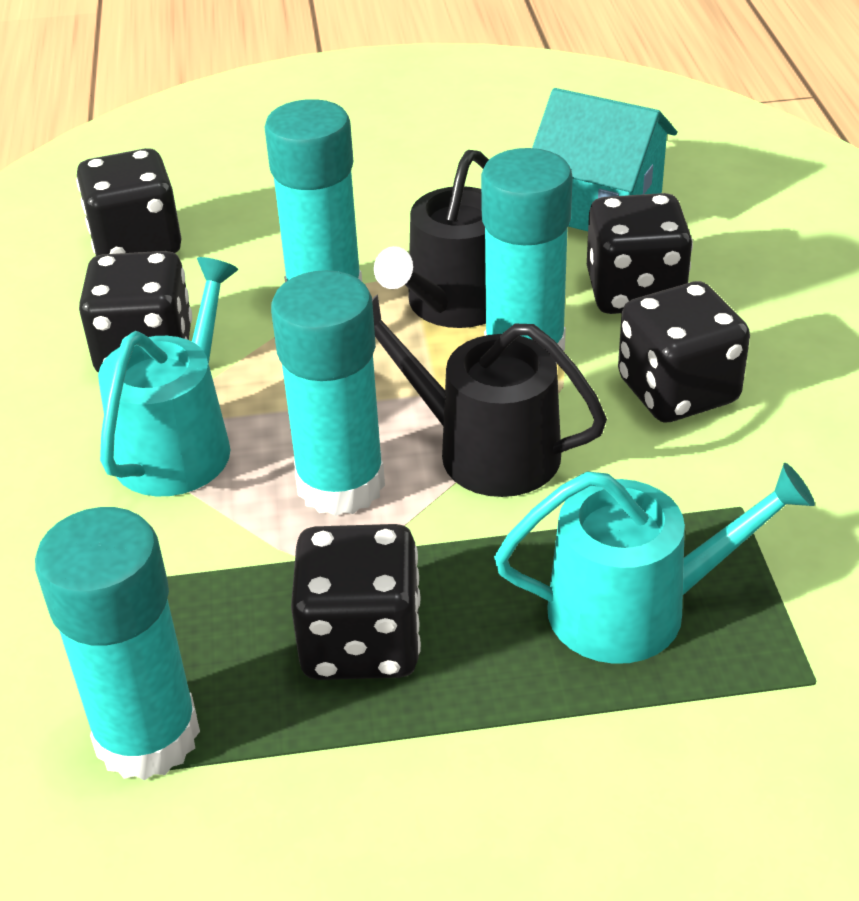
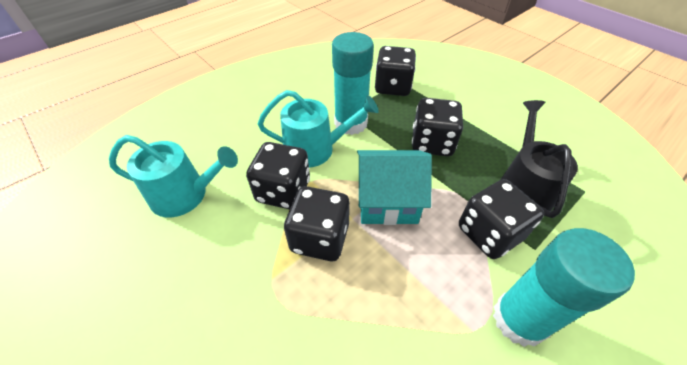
black watering can: 2 -> 1
turquoise glue stick: 4 -> 2

